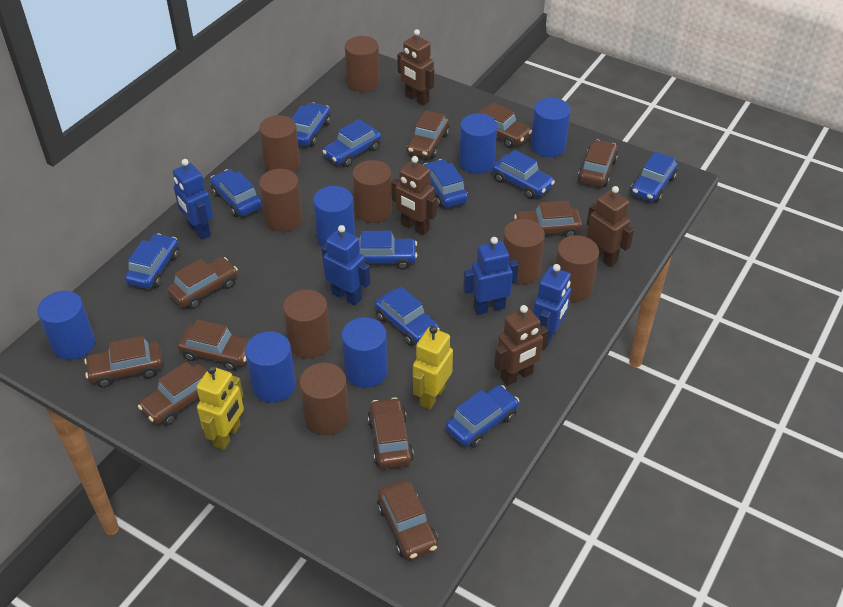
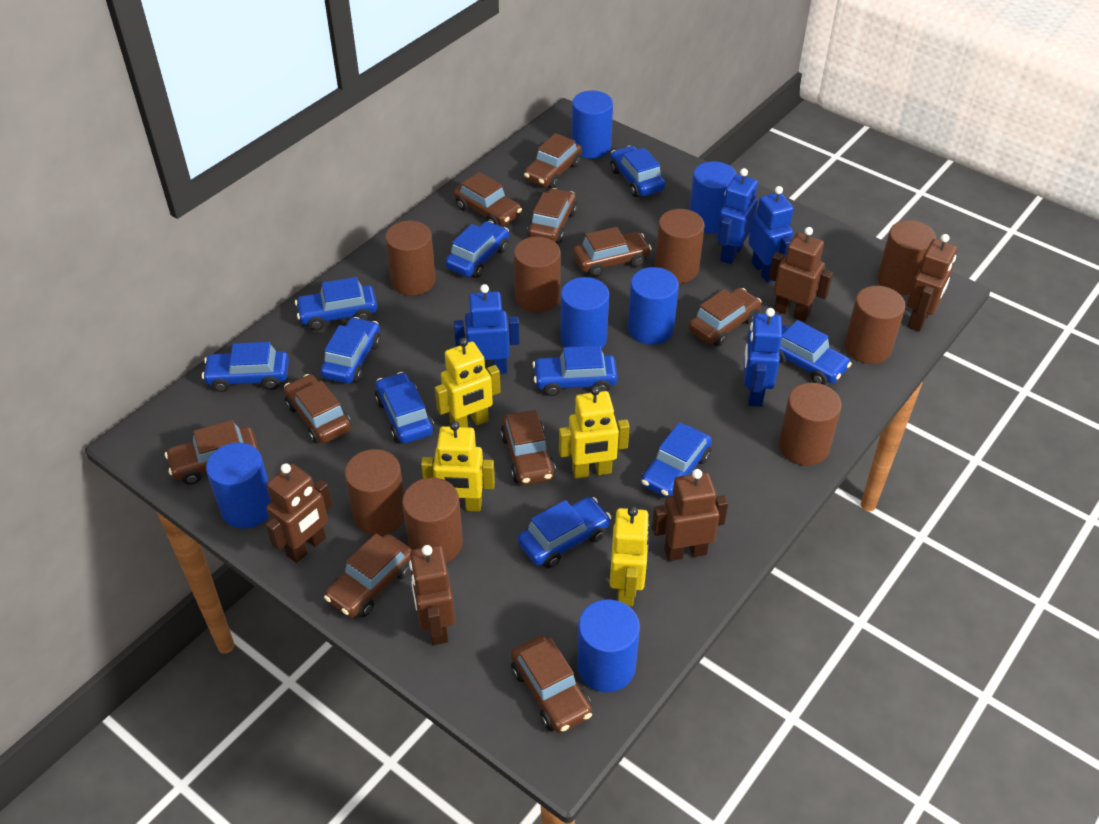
brown robot: 4 -> 5
yellow robot: 2 -> 4

